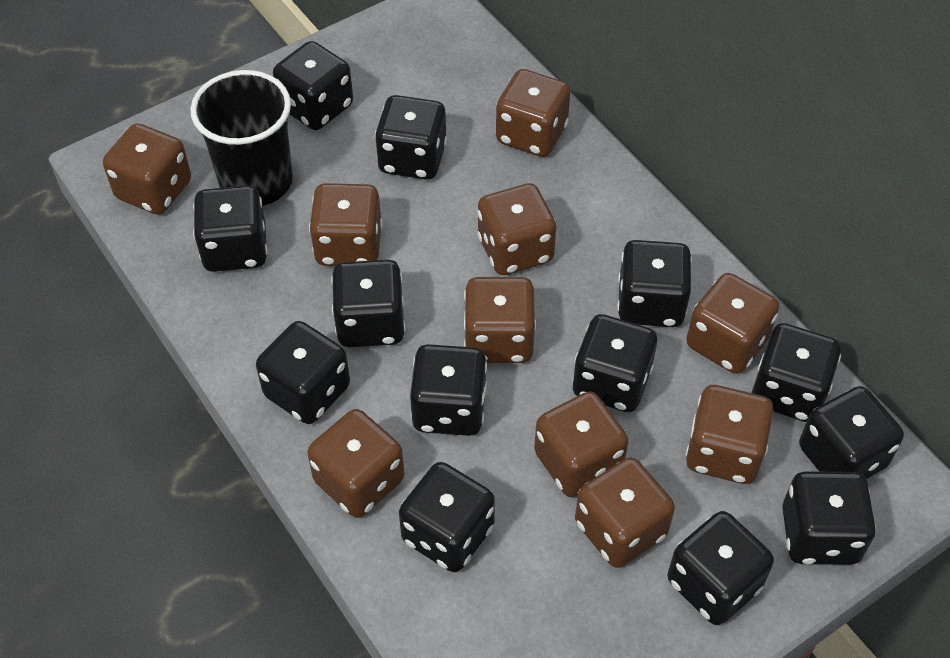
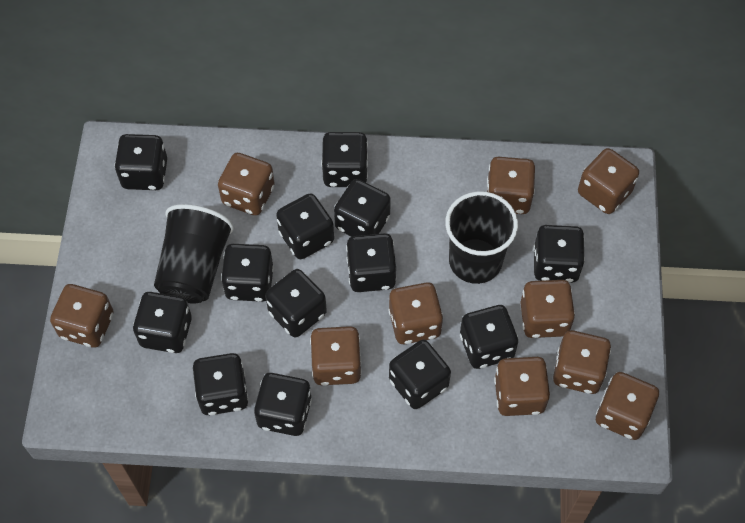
black cup: 1 -> 2

